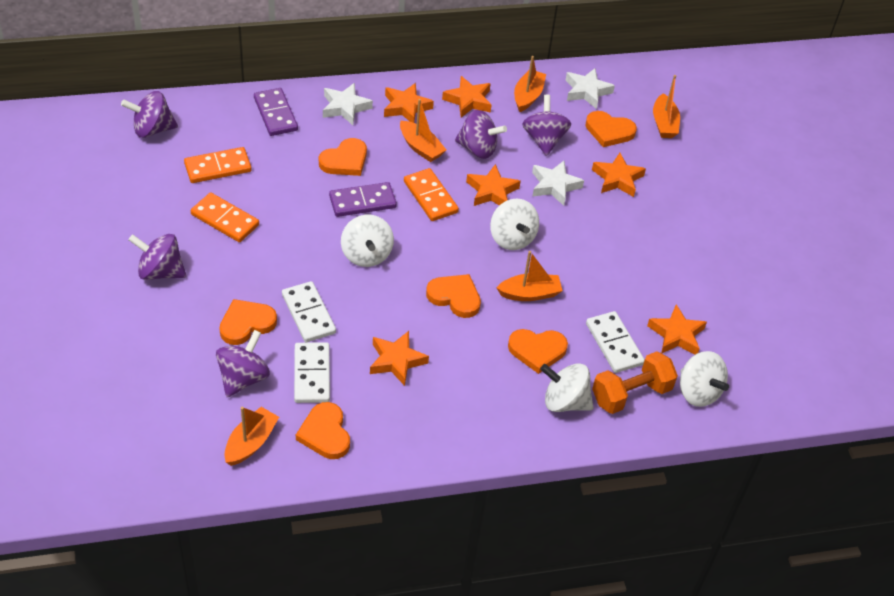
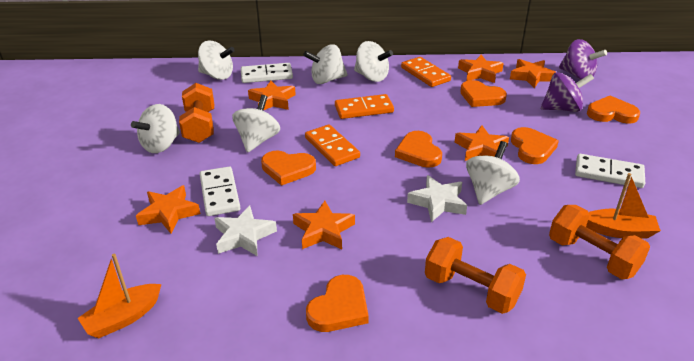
orange boat: 5 -> 2
orange dumbbell: 1 -> 3
purple domino: 2 -> 0
purple spinning top: 5 -> 2
white spinning top: 4 -> 6
white star: 3 -> 2

